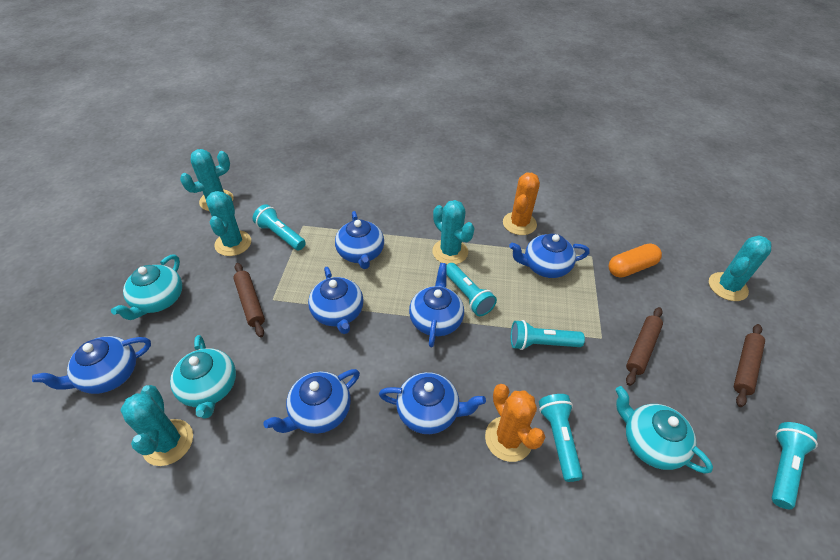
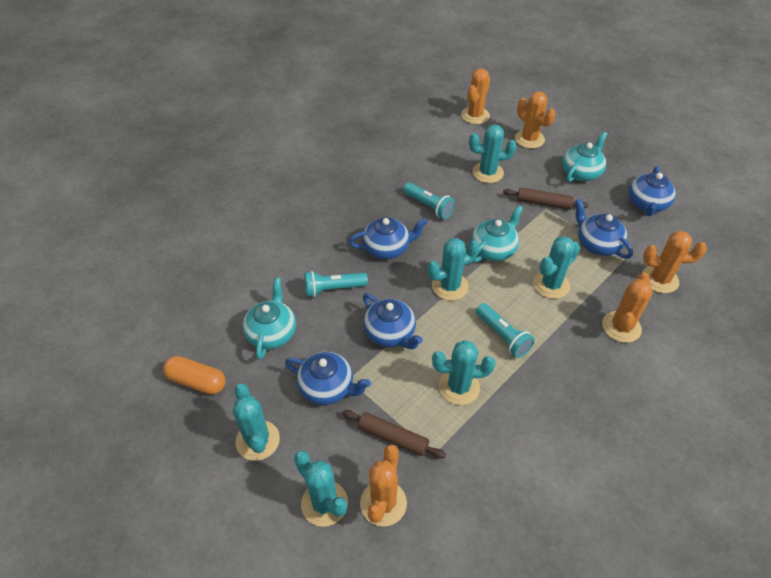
blue teapot: 7 -> 5
brown rolling pin: 3 -> 2
orange cactus: 2 -> 5
turquoise cactus: 5 -> 6
turquoise flashlight: 5 -> 3

